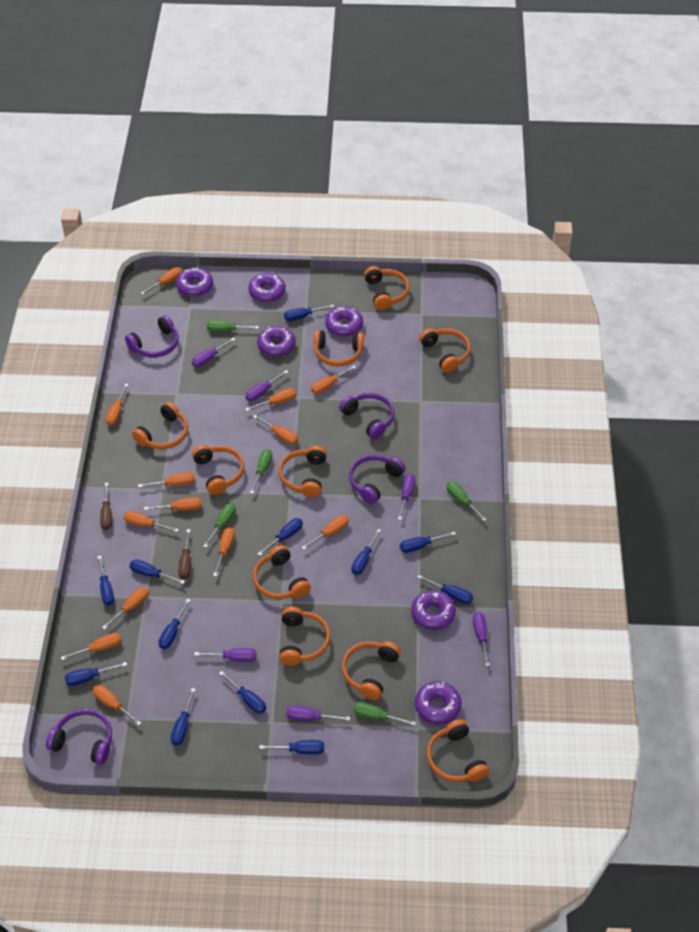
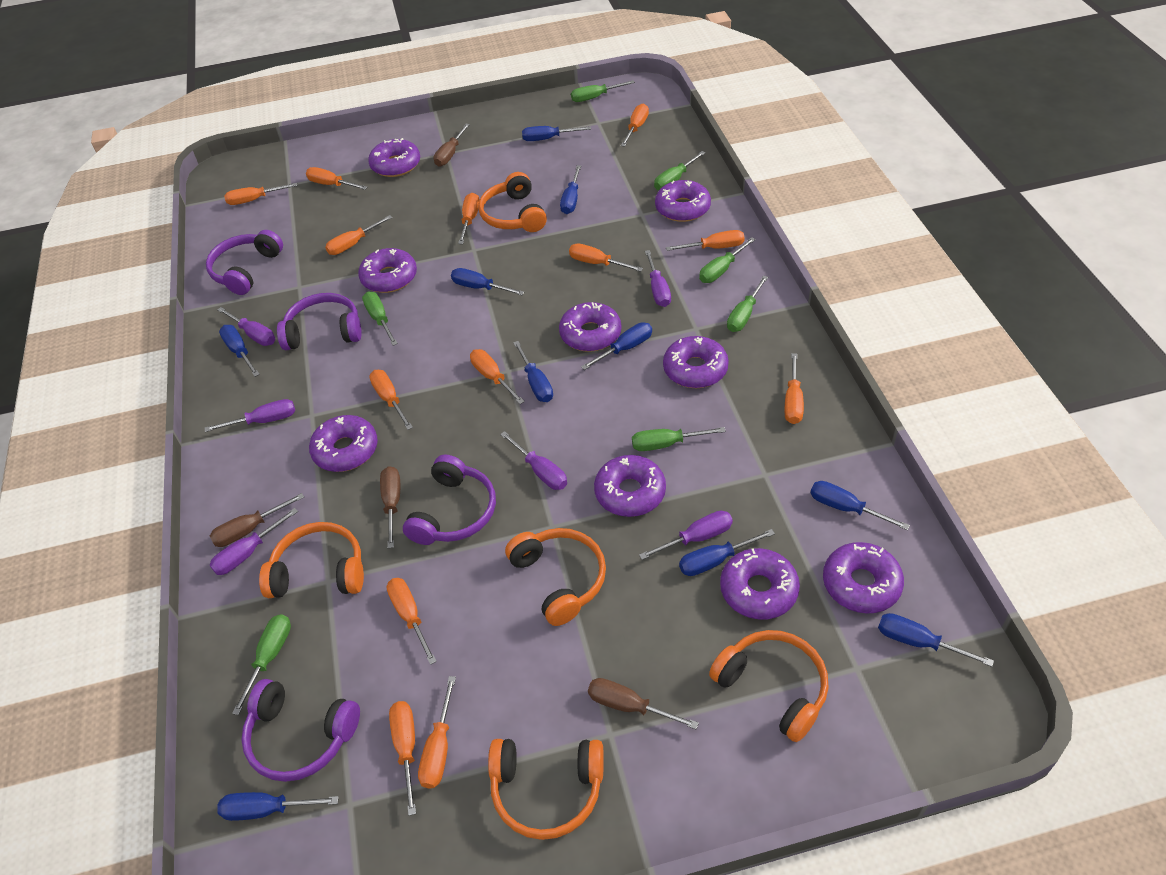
blue screwdriver: 12 -> 10
brown screwdriver: 2 -> 4
green screwdriver: 5 -> 7
orange headphones: 10 -> 5
purple donut: 6 -> 9

